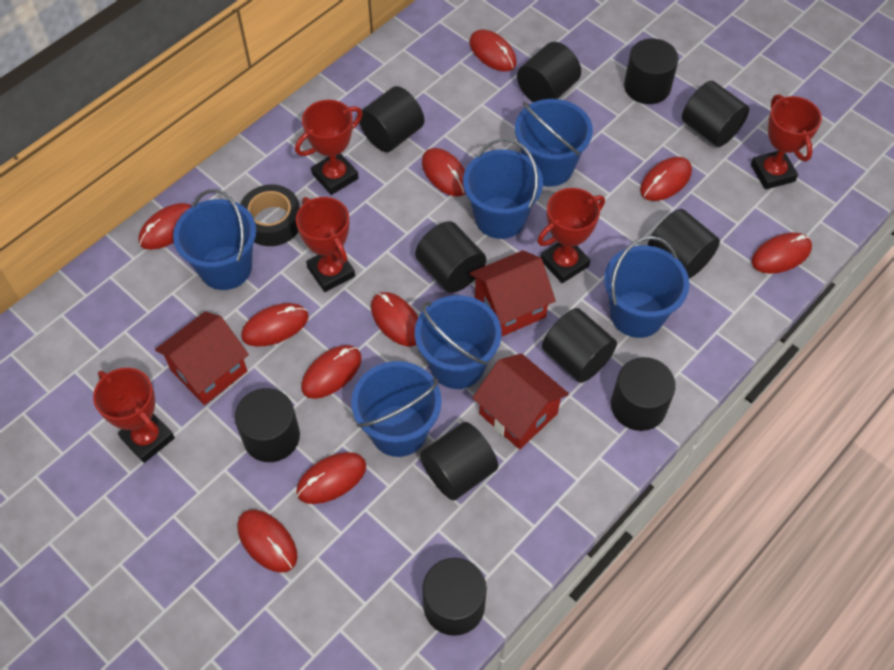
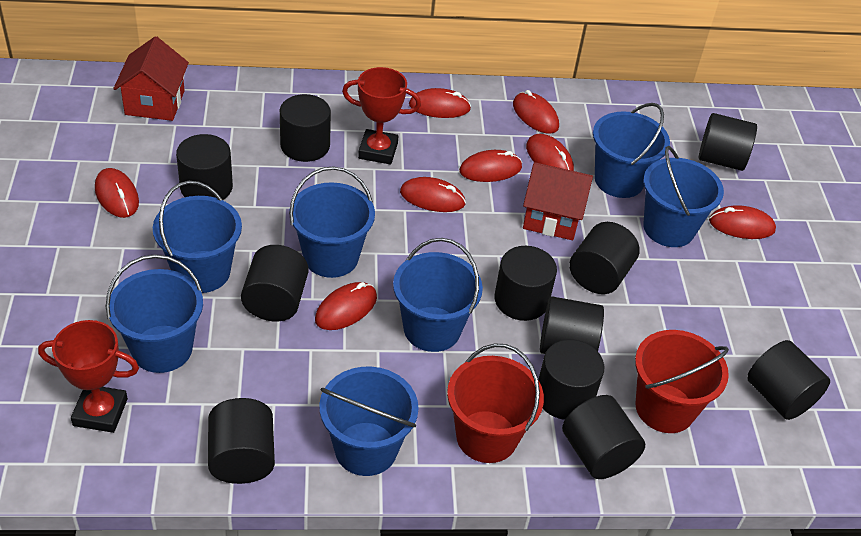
black tape: 1 -> 0
blue bucket: 6 -> 7
red bucket: 0 -> 2
red house: 3 -> 2
red mouse: 10 -> 8
red trophy: 5 -> 2

